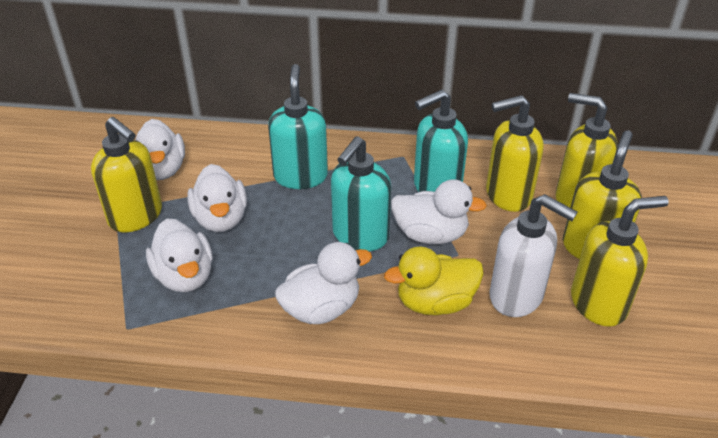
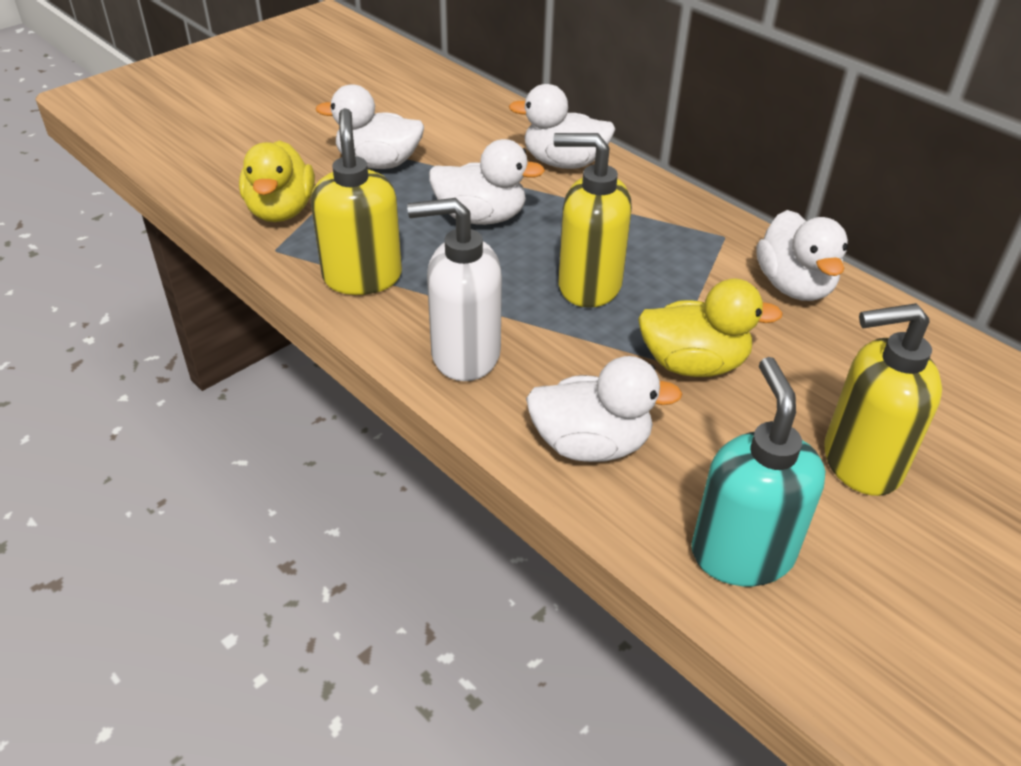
turquoise soap dispenser: 3 -> 1
yellow duck: 1 -> 2
yellow soap dispenser: 5 -> 3

